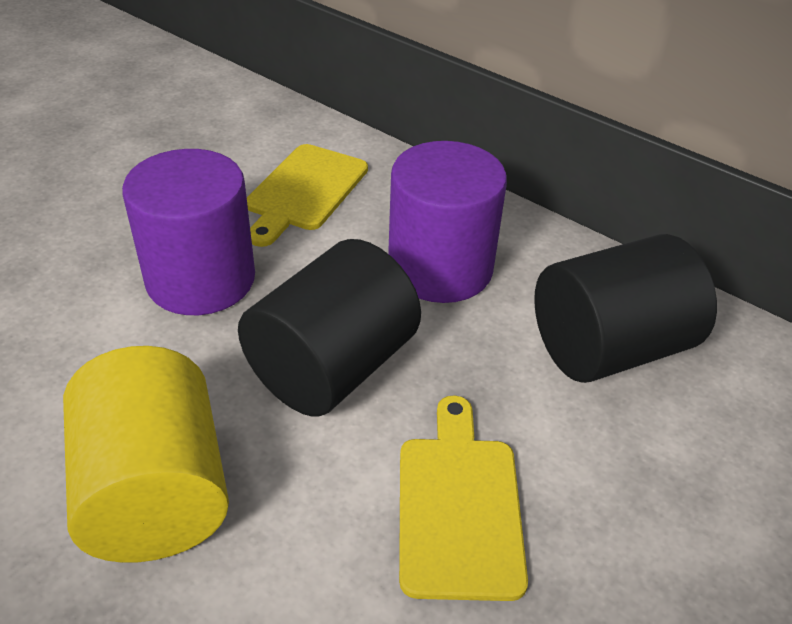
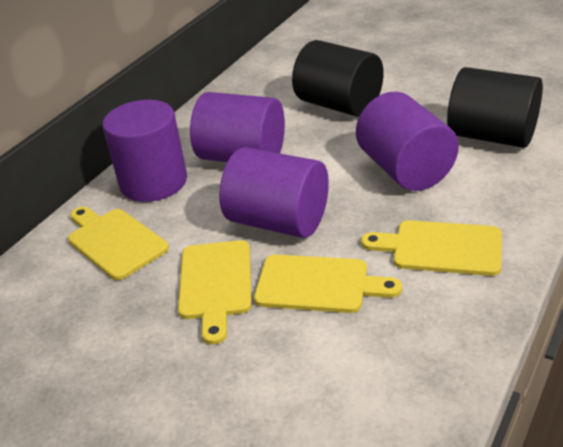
purple cylinder: 2 -> 4
yellow cutting board: 2 -> 4
yellow cylinder: 1 -> 0

